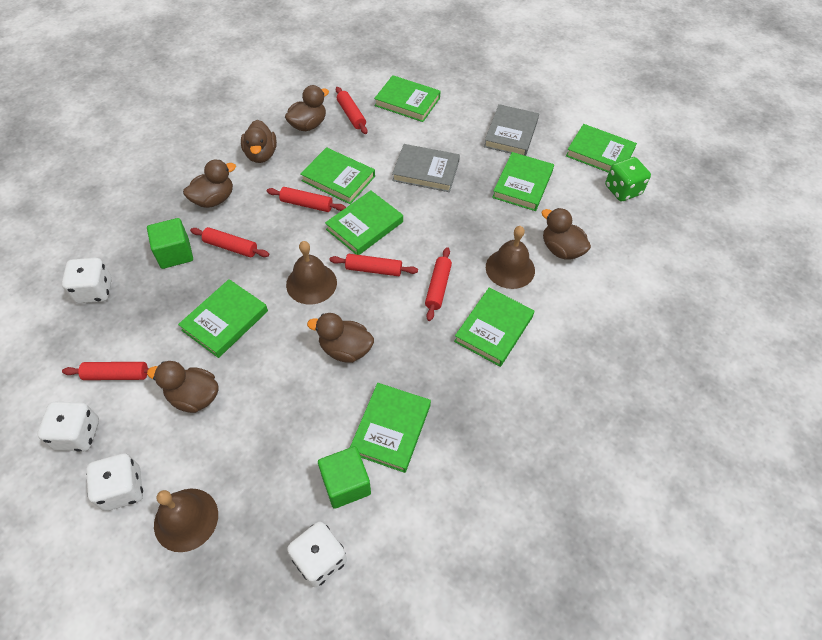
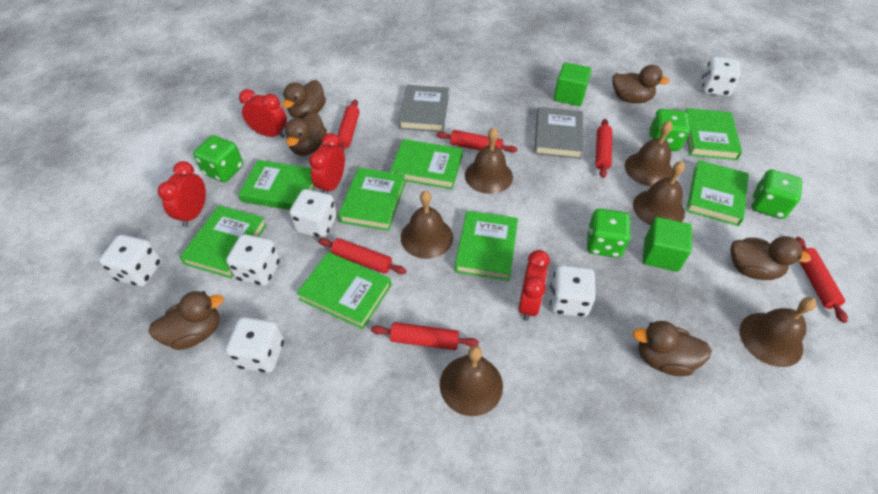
brown bell: 3 -> 6
green dice: 1 -> 4
red clock: 0 -> 4
white dice: 4 -> 6

